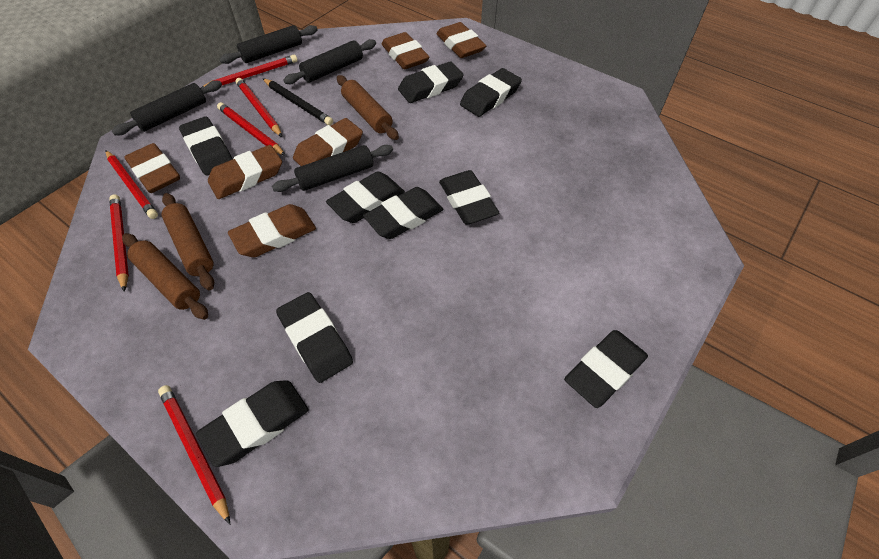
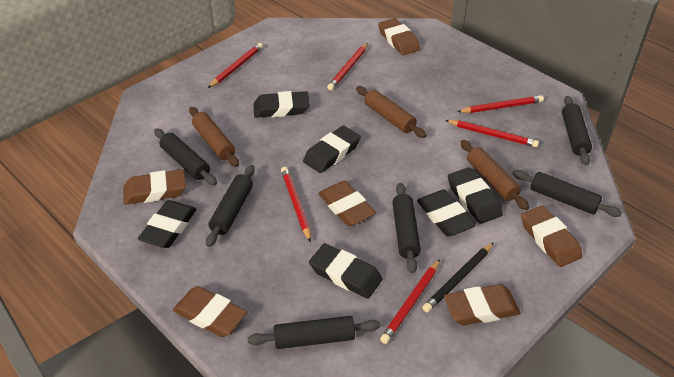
black eraser: 9 -> 6
black rolling pin: 4 -> 6

